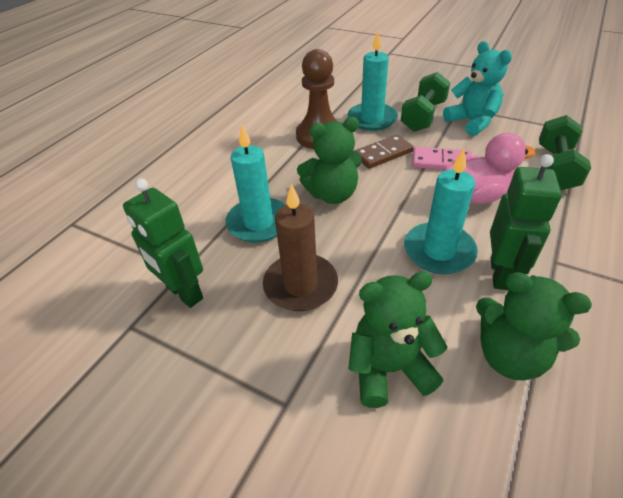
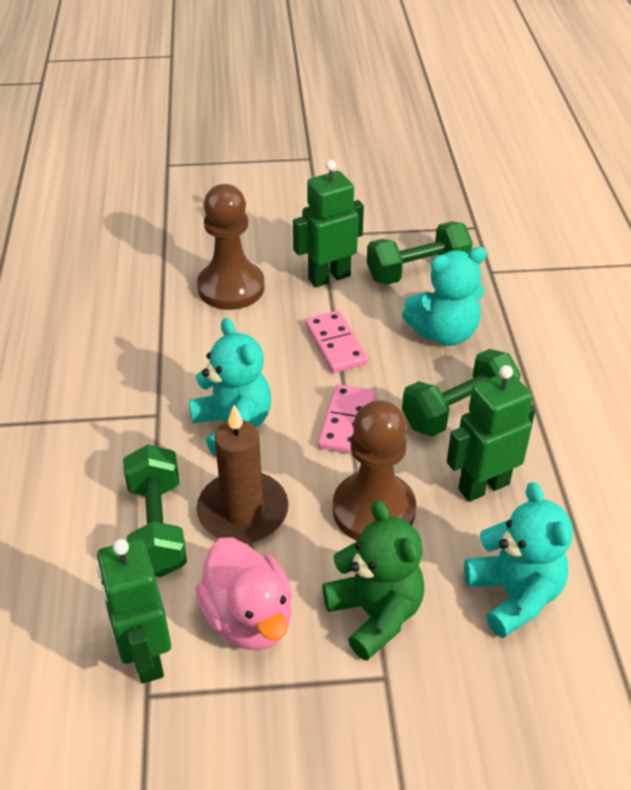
brown domino: 1 -> 0
brown pawn: 1 -> 2
green dumbbell: 2 -> 3
green robot: 2 -> 3
green teddy bear: 3 -> 1
pink domino: 1 -> 2
turquoise candle: 3 -> 0
turquoise teddy bear: 1 -> 3

